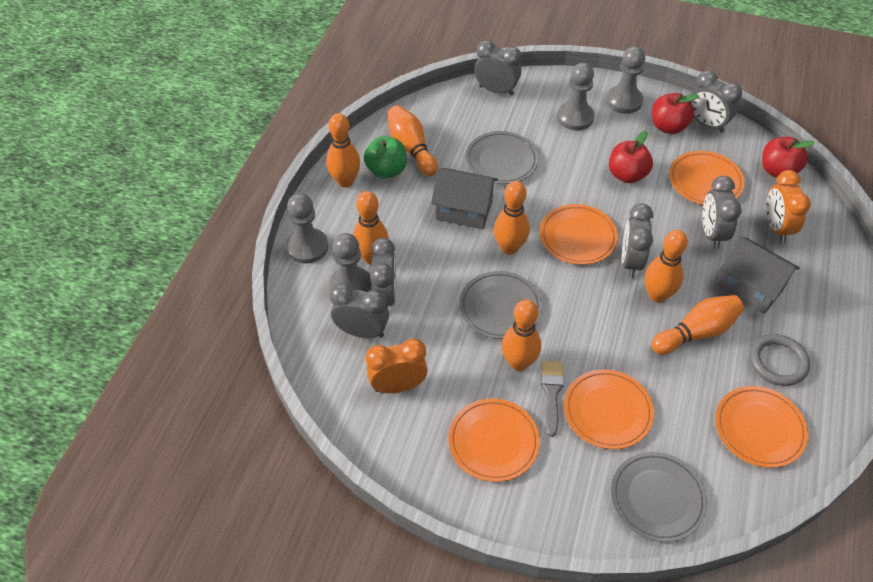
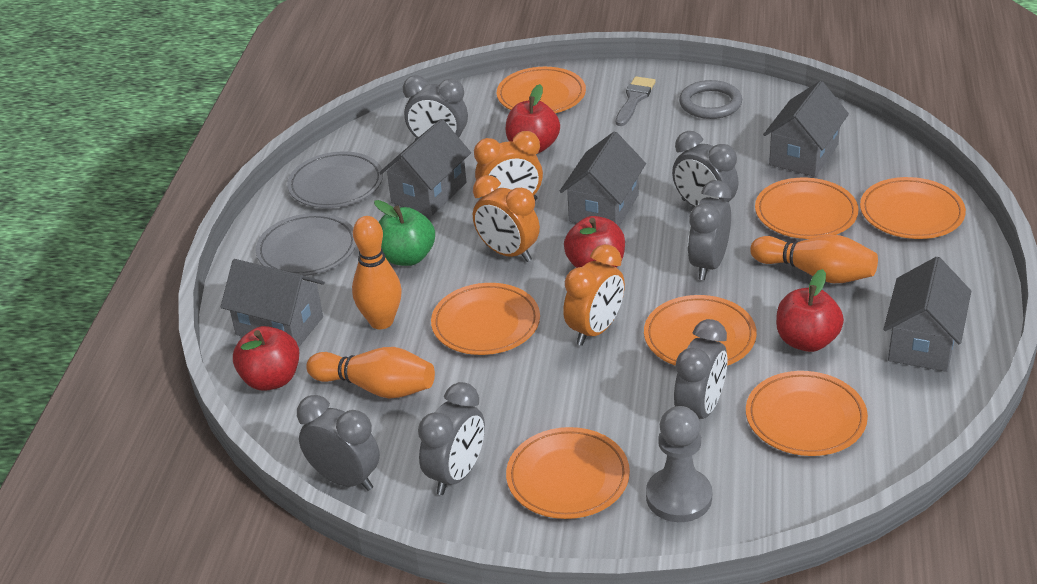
grey house: 2 -> 5
grey pawn: 4 -> 1
grey plate: 3 -> 2
orange bowling pin: 7 -> 3
orange clock: 2 -> 3
orange plate: 5 -> 7
red apple: 3 -> 4

